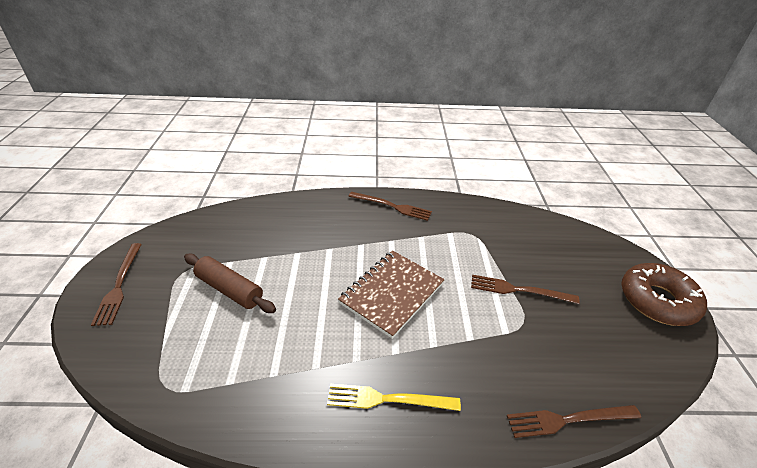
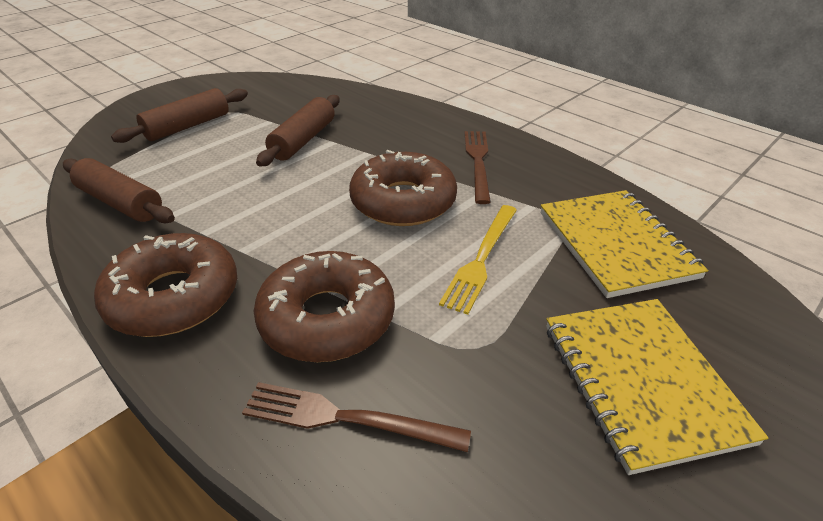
brown donut: 1 -> 3
brown fork: 4 -> 2
brown notebook: 1 -> 0
brown rolling pin: 1 -> 3
yellow notebook: 0 -> 2

